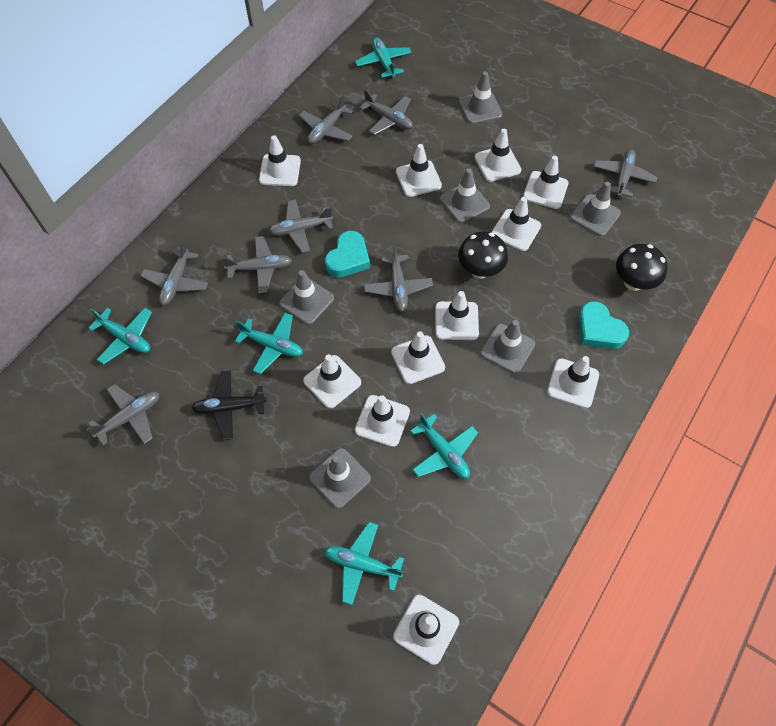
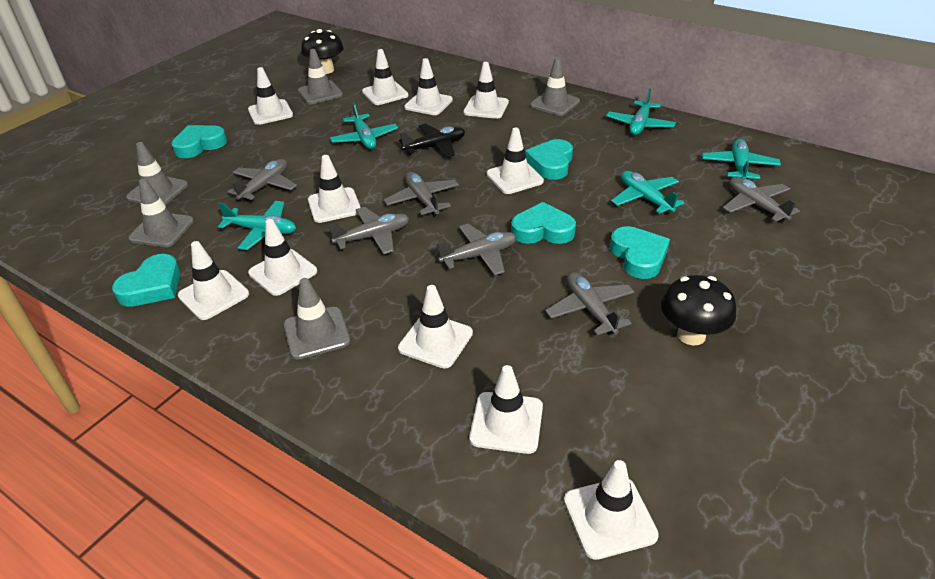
grey plane: 8 -> 6
grey traffic cone: 6 -> 5
turquoise heart: 2 -> 5

